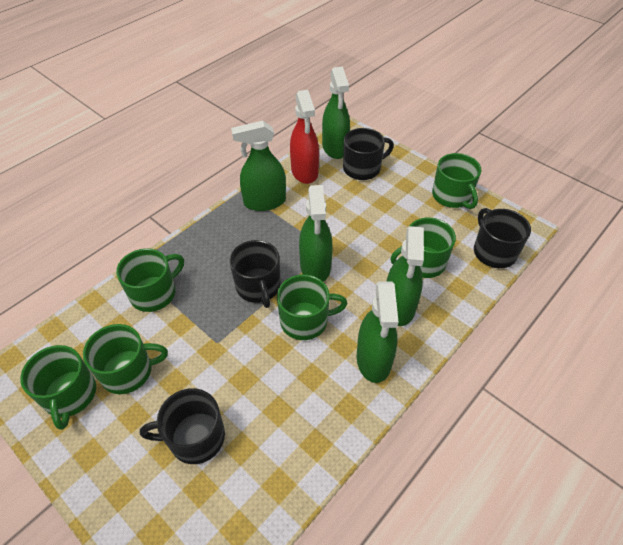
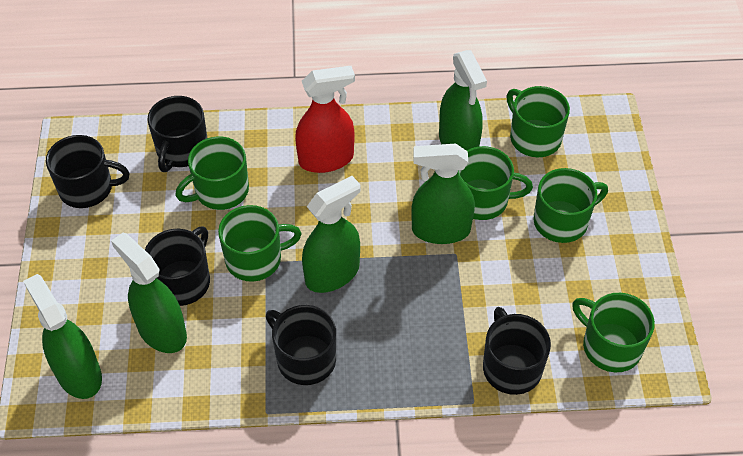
black mug: 4 -> 5

